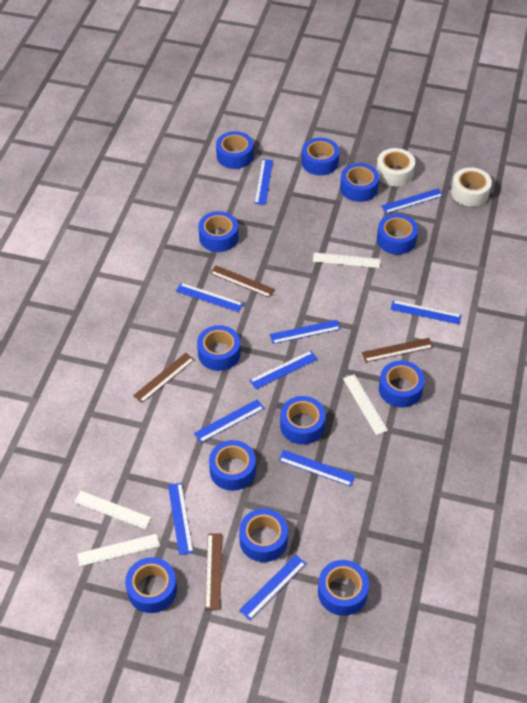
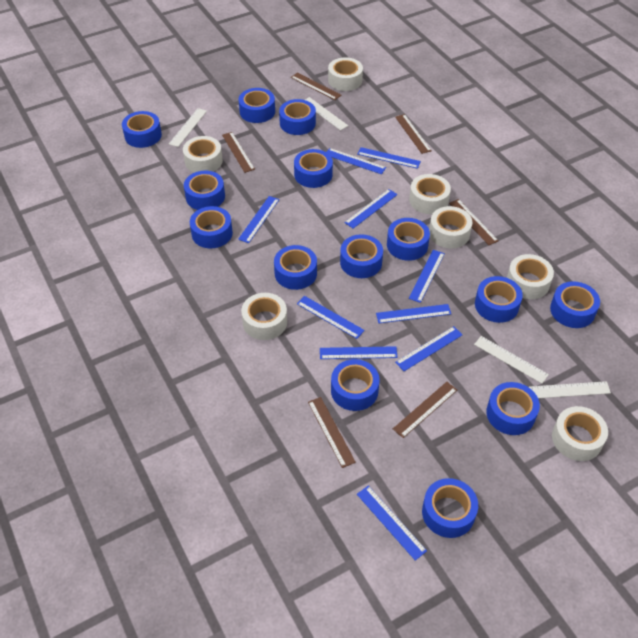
blue tape: 12 -> 14
brown ruler: 4 -> 6
white tape: 2 -> 7

